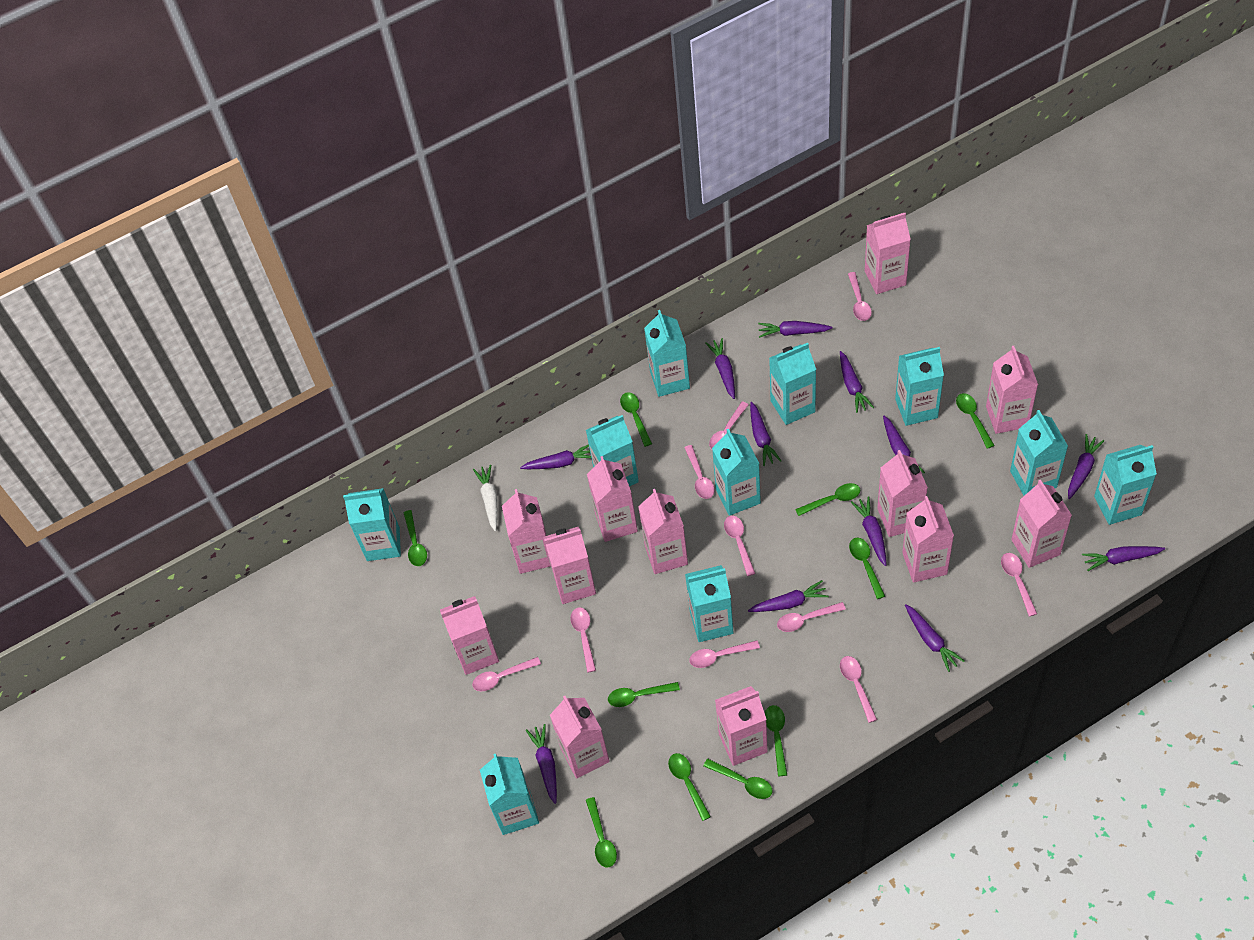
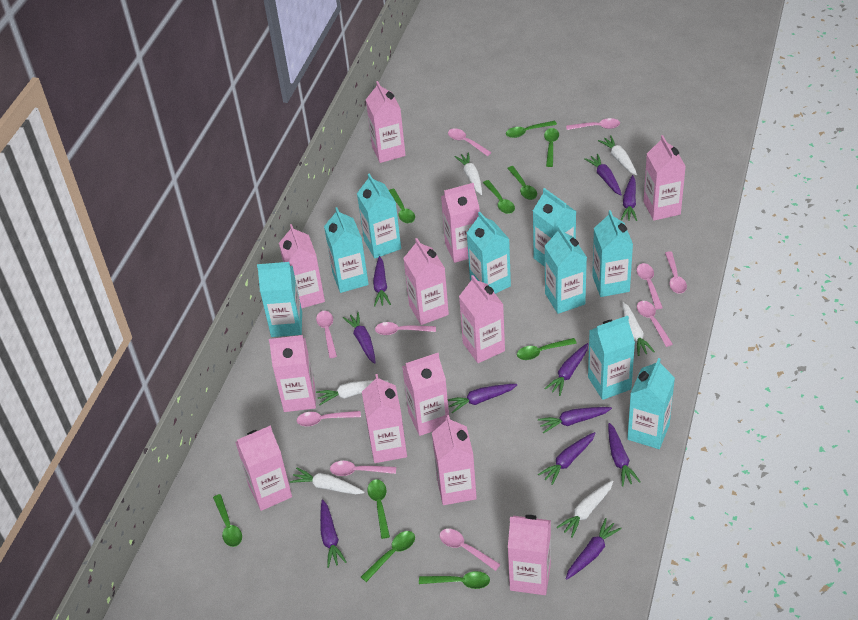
purple carrot: 12 -> 11
turquoise carton: 10 -> 9
white carrot: 1 -> 6

